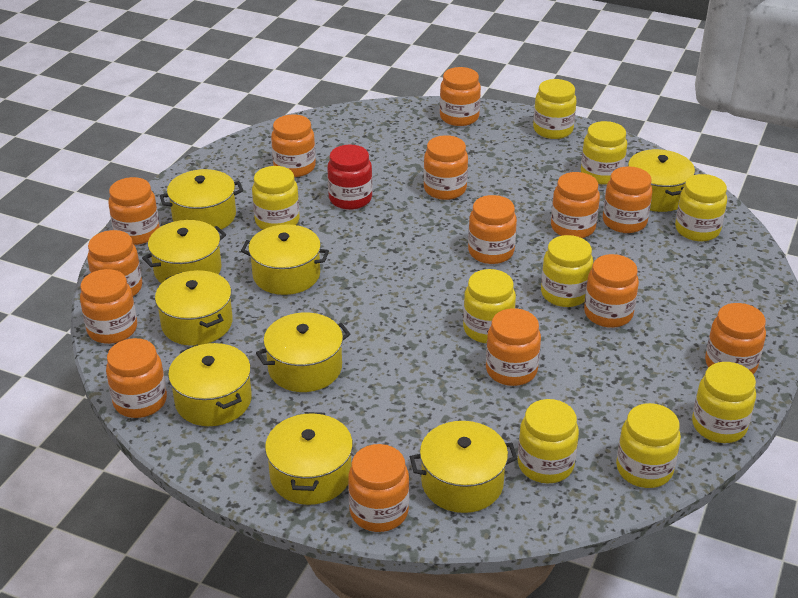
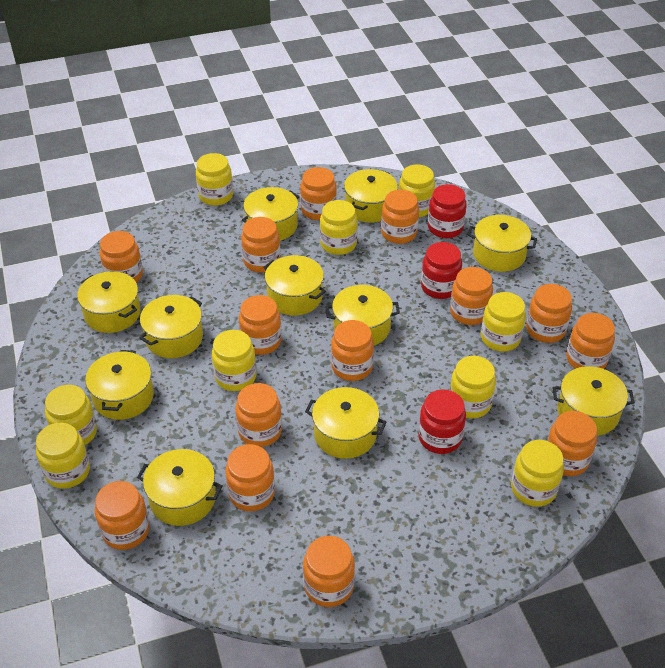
red jar: 1 -> 3
yellow pot: 9 -> 11

